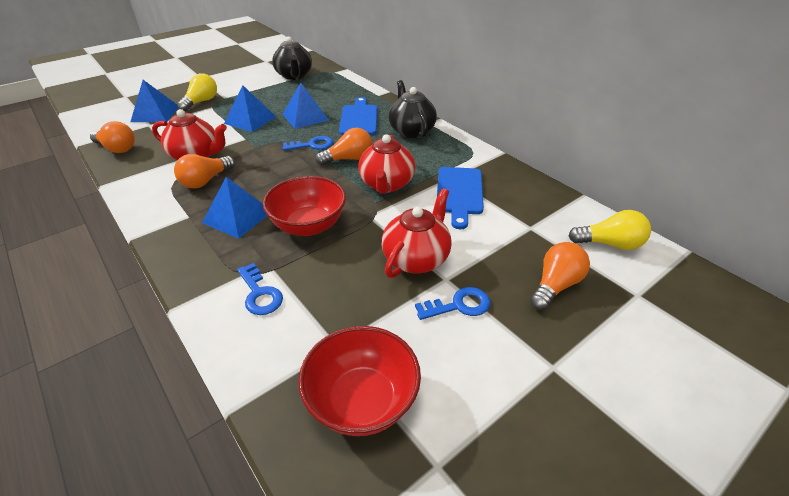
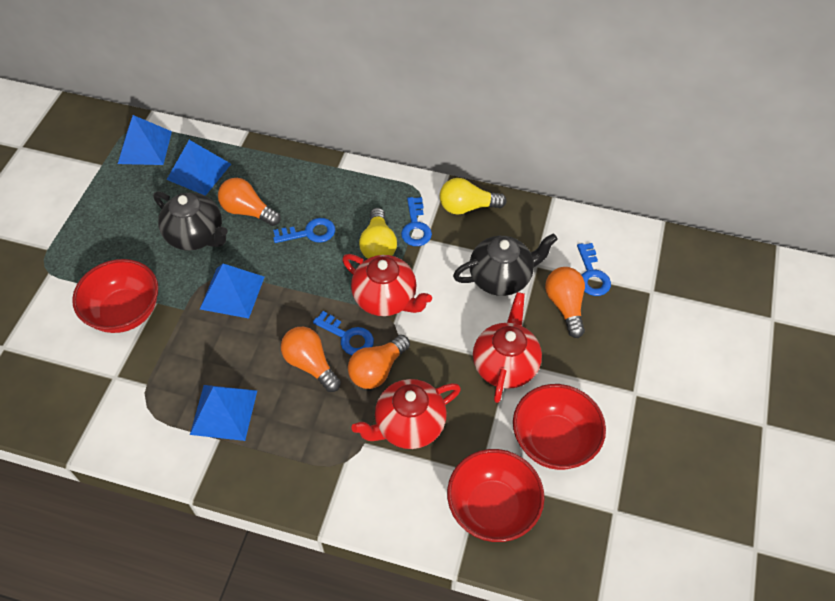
blue cutting board: 2 -> 0
blue key: 3 -> 4
red bowl: 2 -> 3

